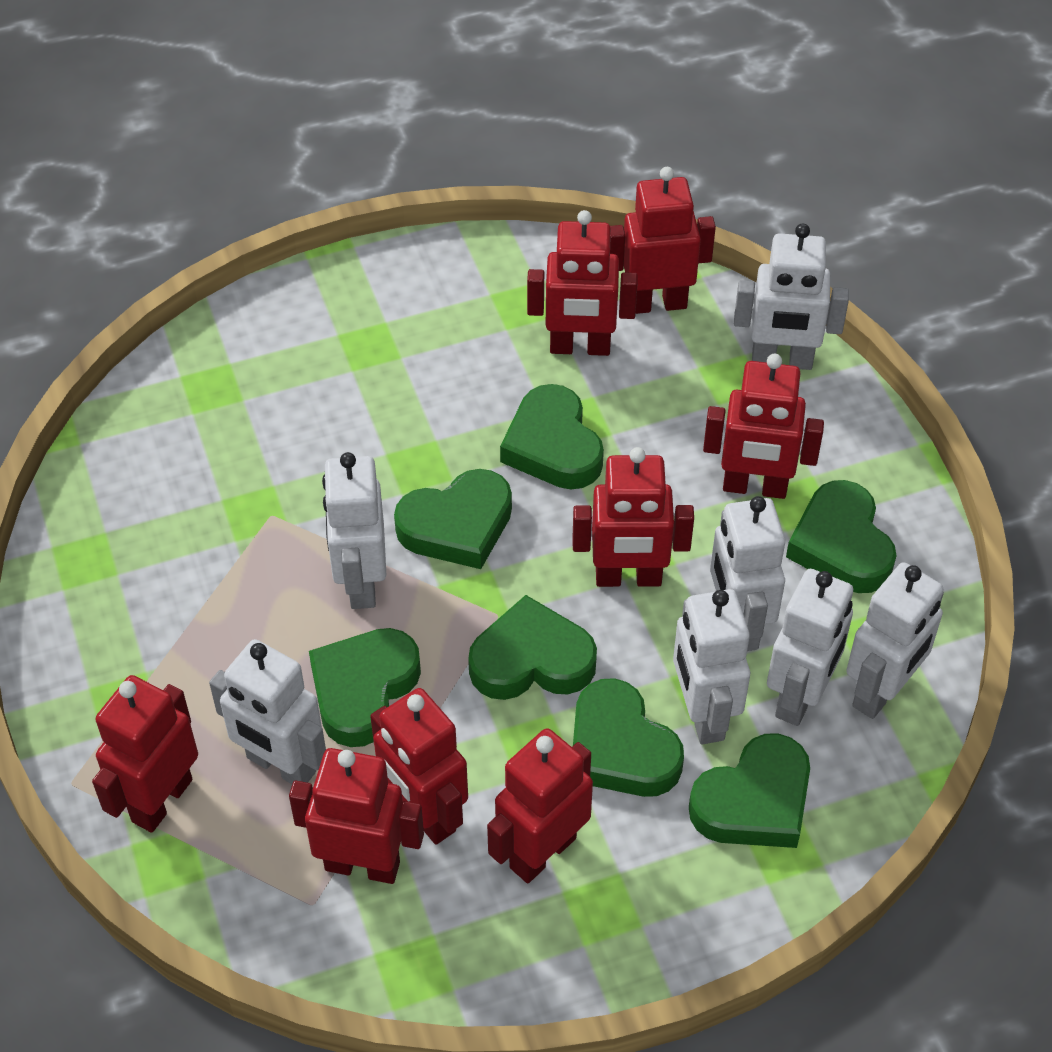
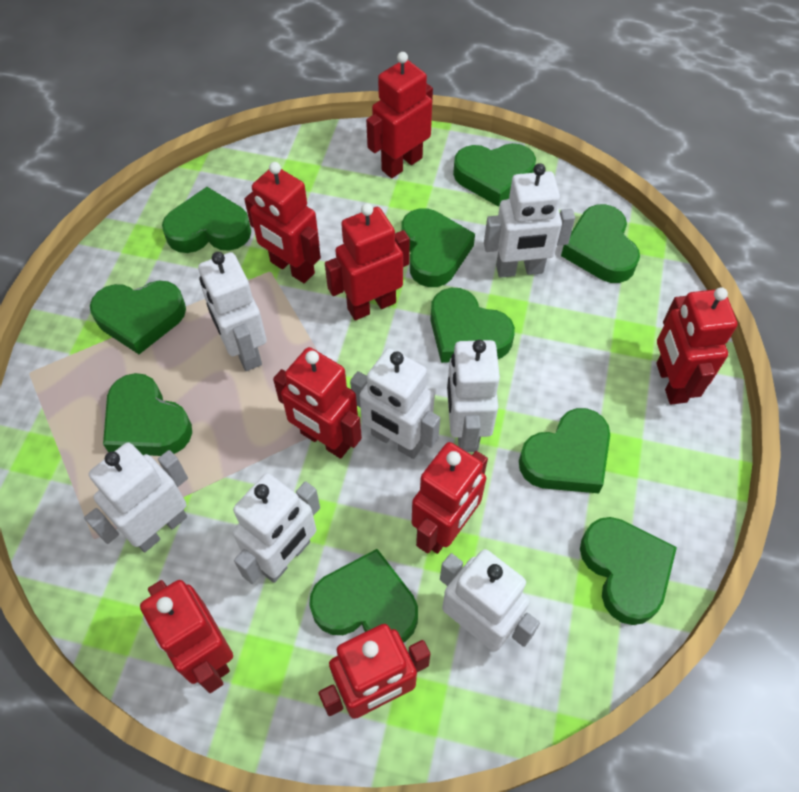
green heart: 7 -> 10

